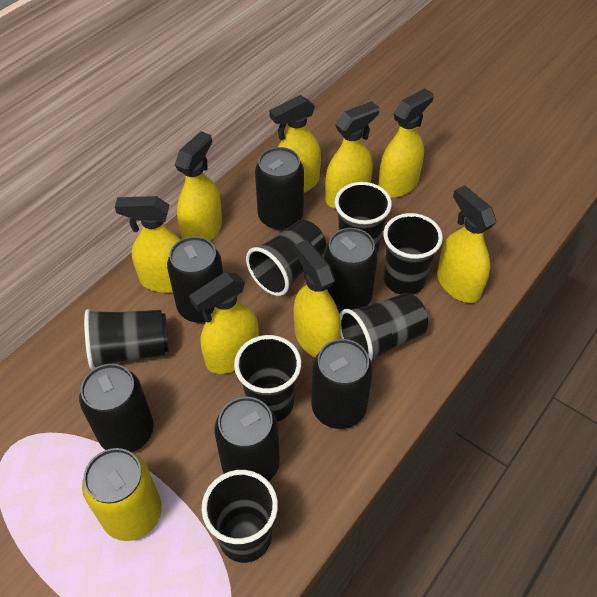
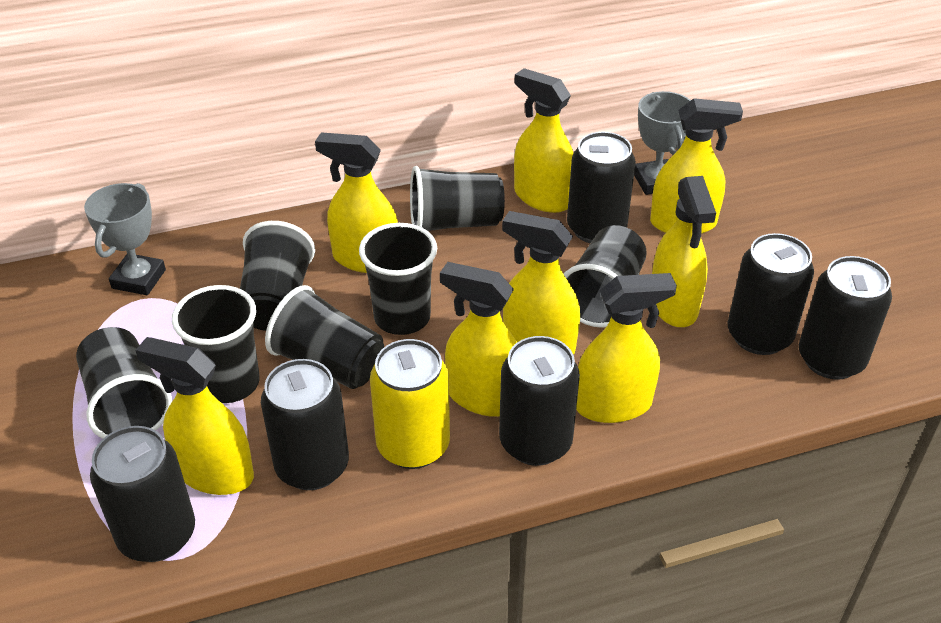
grey trophy: 0 -> 2

